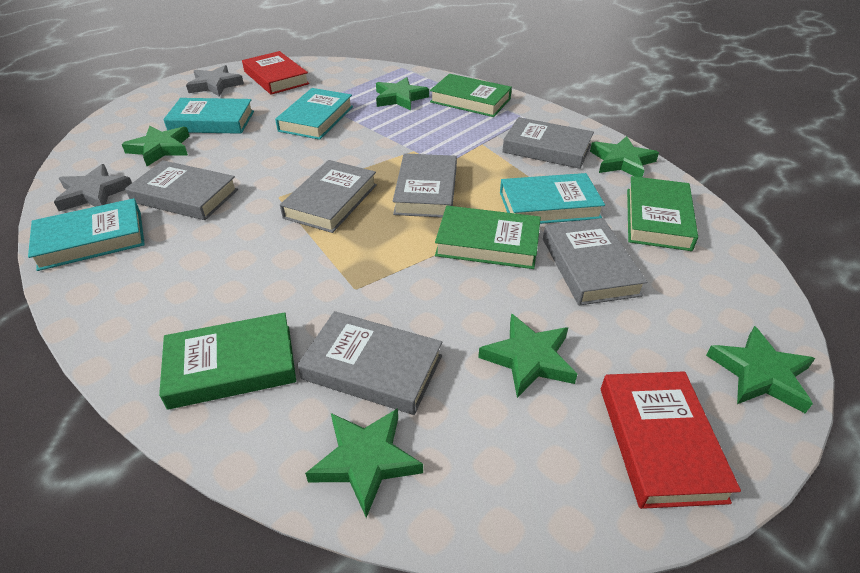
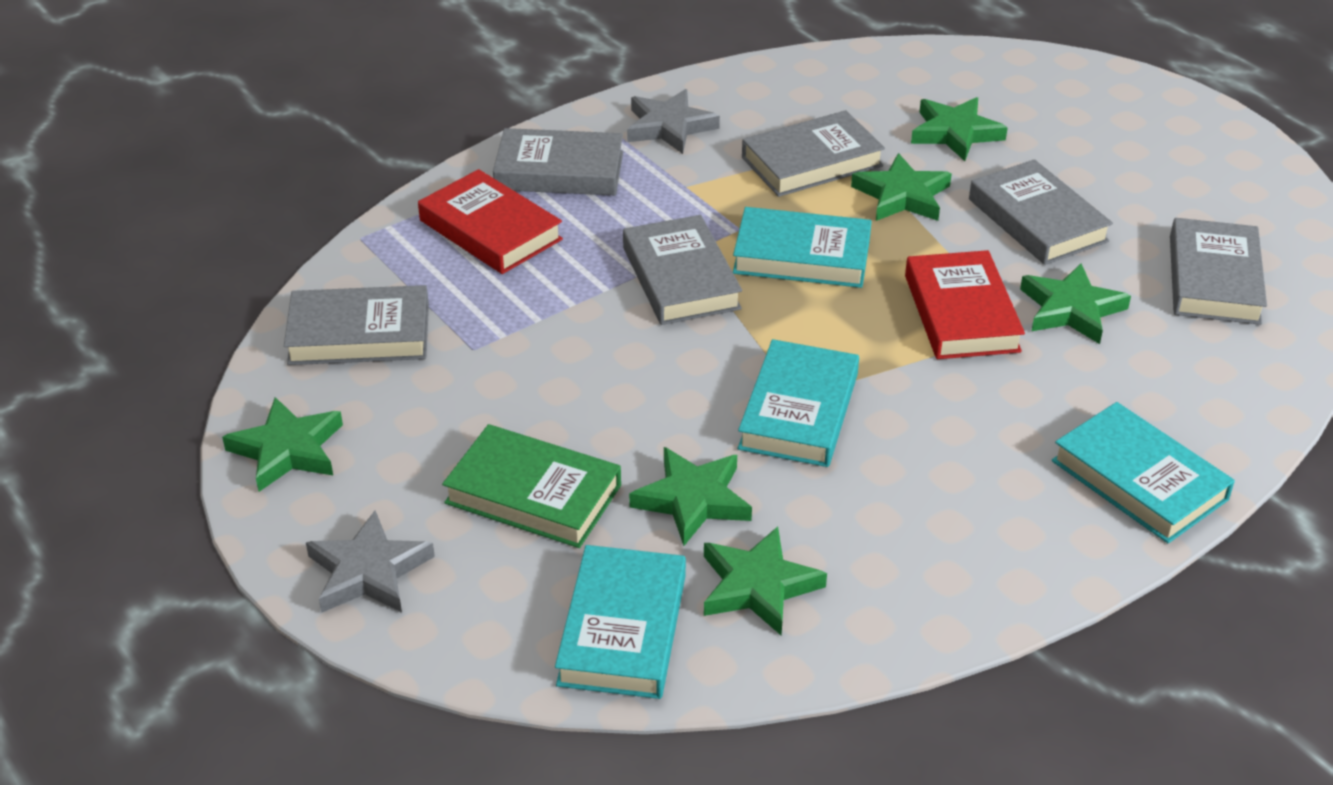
green book: 4 -> 1

